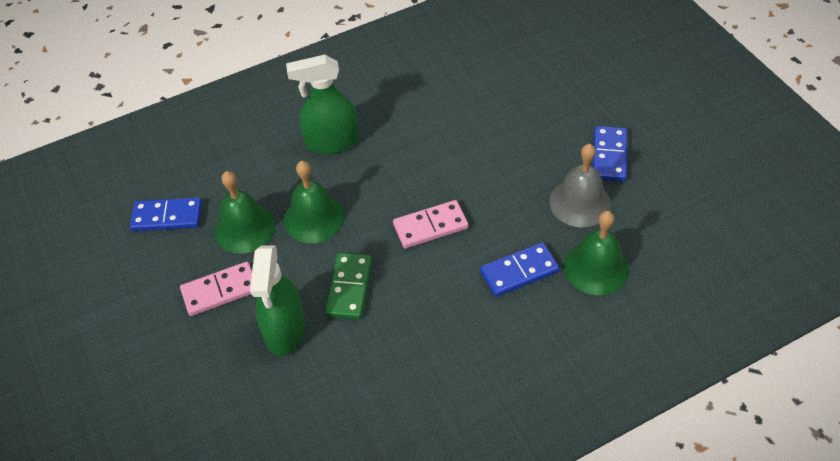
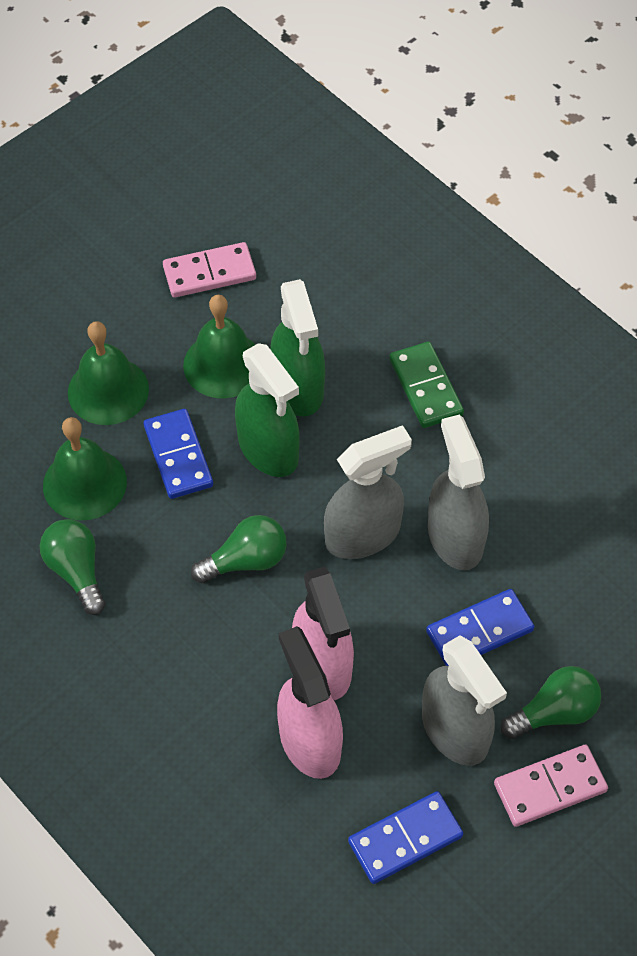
green light bulb: 0 -> 3
grey bell: 1 -> 0
grey spray bottle: 0 -> 3
pink spray bottle: 0 -> 2

